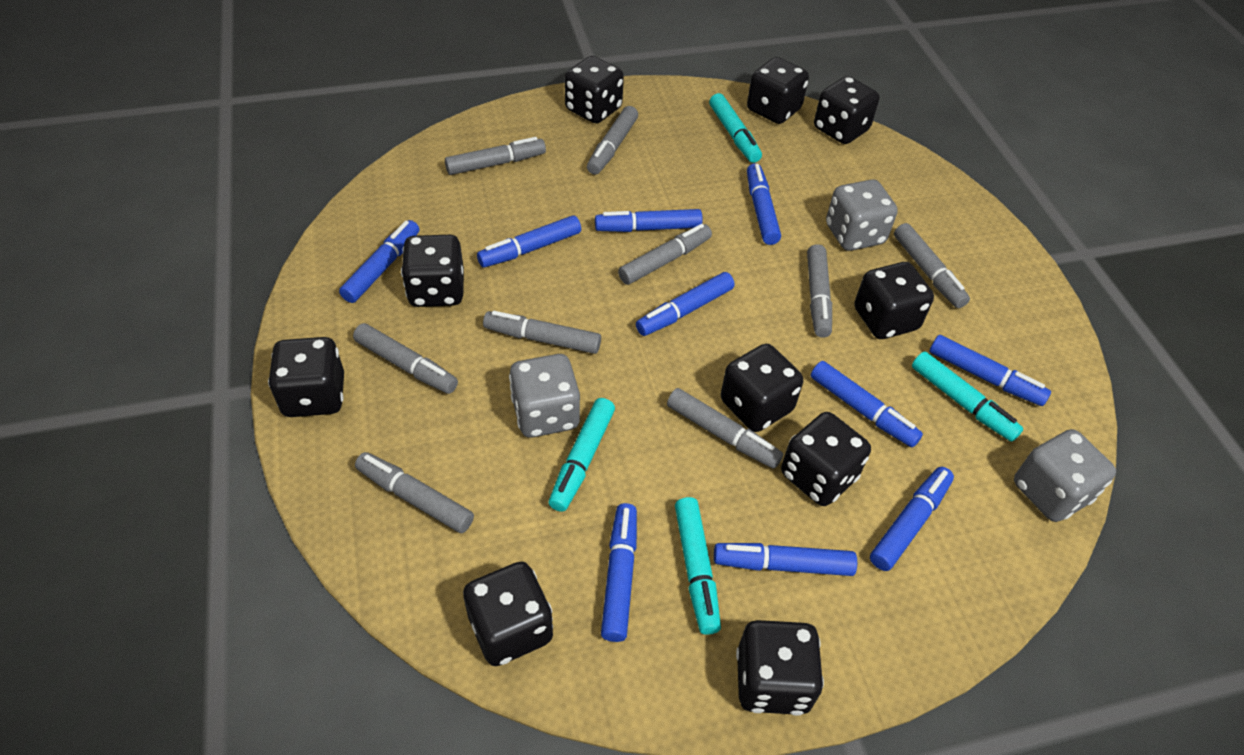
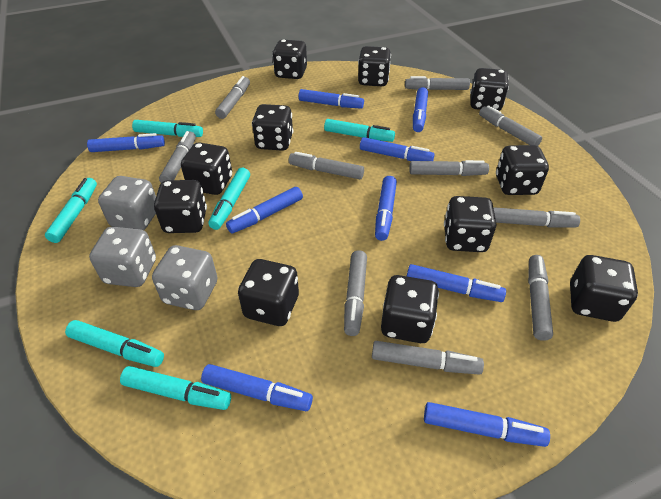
black dice: 10 -> 11
blue marker: 10 -> 9
grey marker: 9 -> 10
turquoise marker: 4 -> 6

